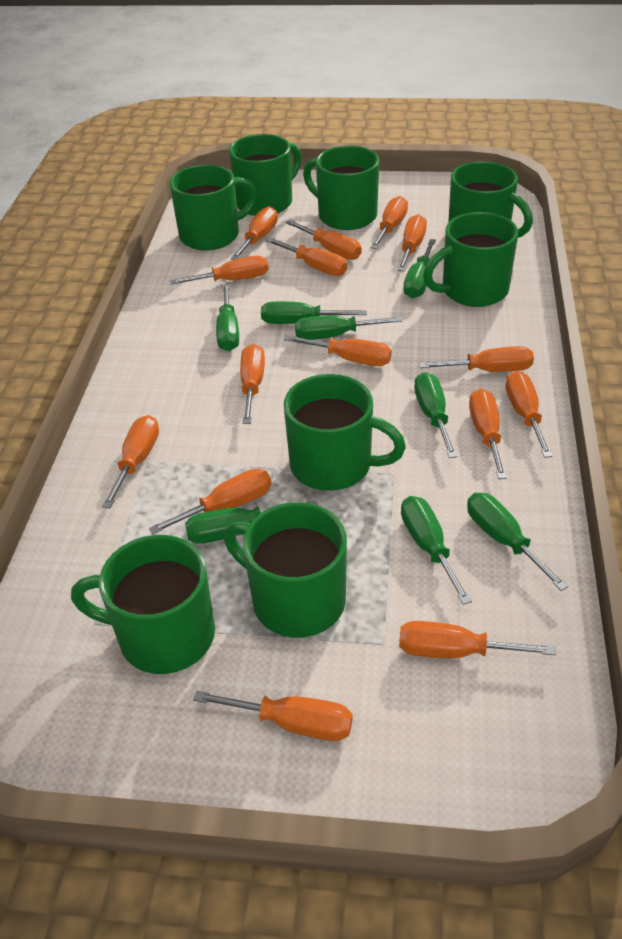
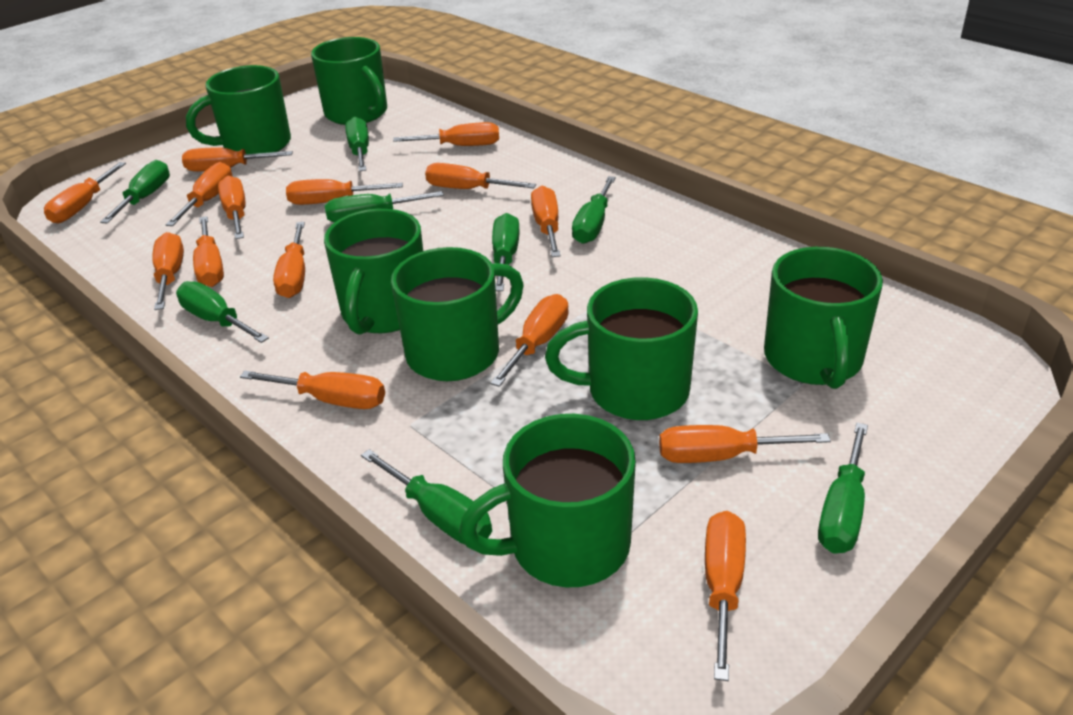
green mug: 8 -> 7

